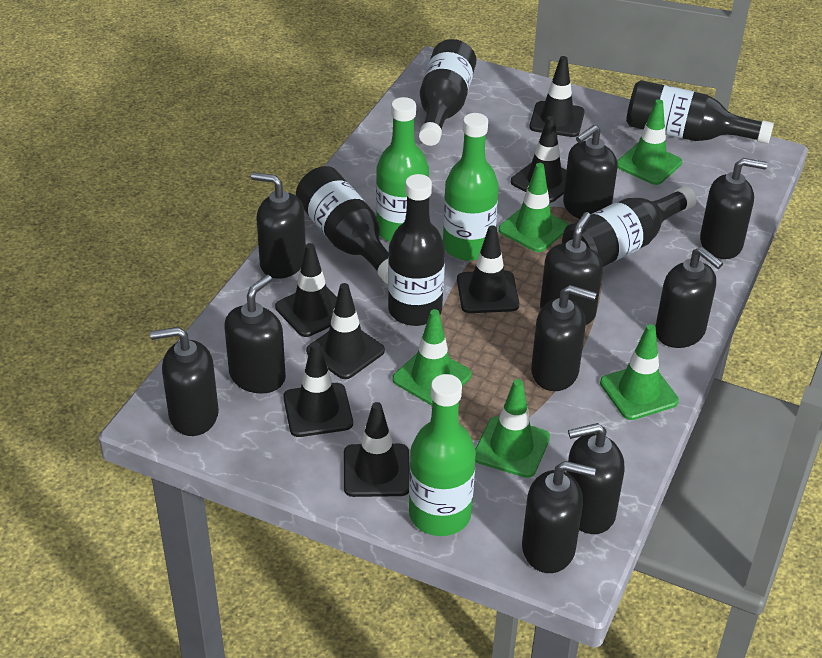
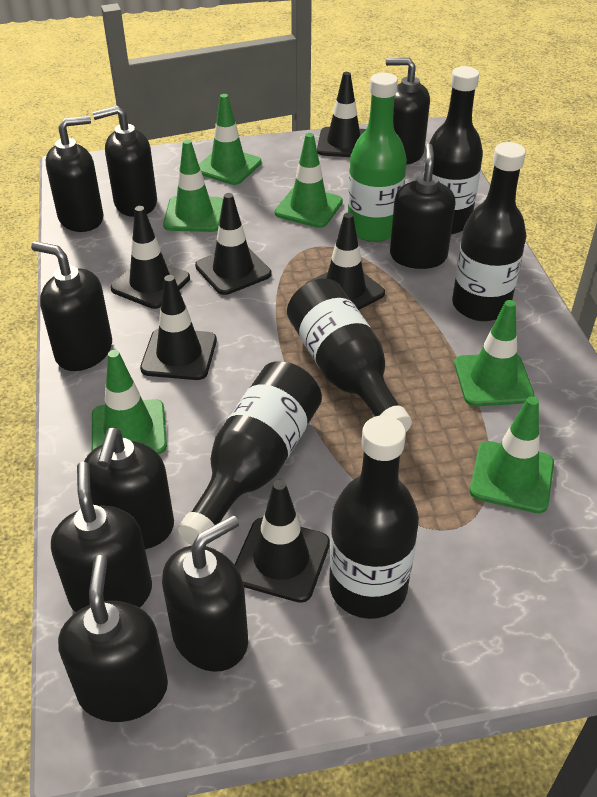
black soap dispenser: 10 -> 9
black traffic cone: 7 -> 6
green bottle: 3 -> 1
green traffic cone: 5 -> 6

